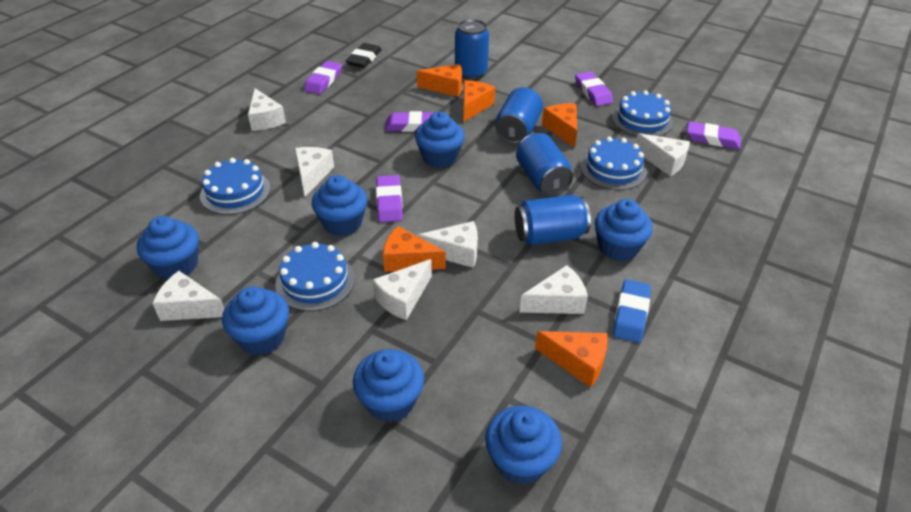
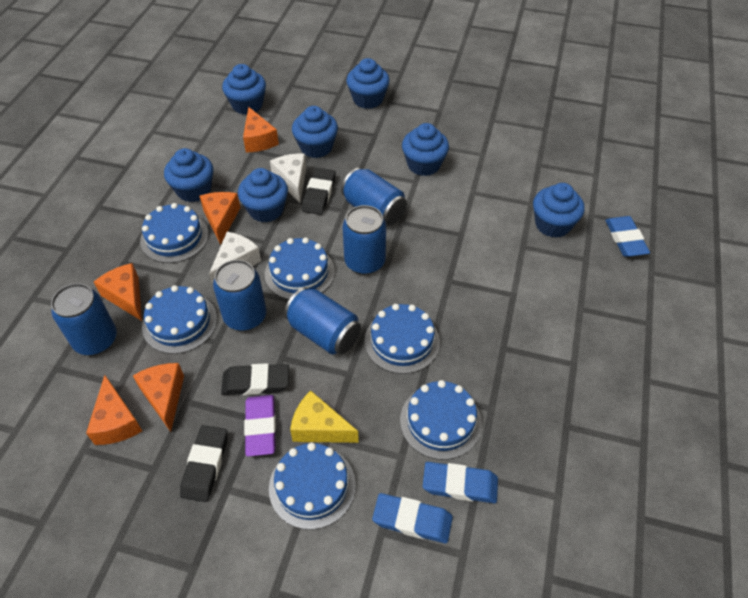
black eraser: 1 -> 3
blue cake: 4 -> 6
blue can: 4 -> 5
blue eraser: 1 -> 3
purple eraser: 5 -> 1
white cheese: 7 -> 2
yellow cheese: 0 -> 1

